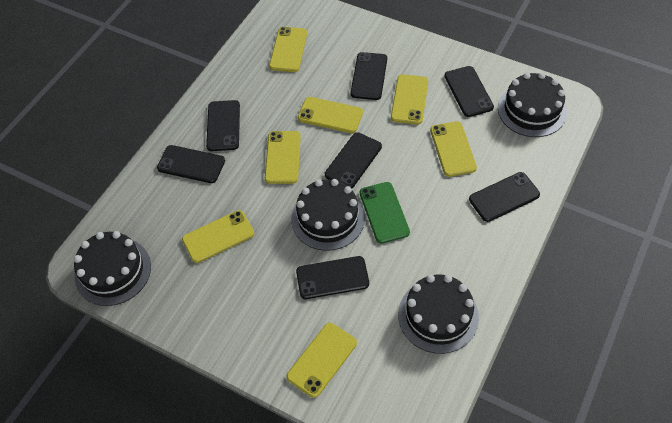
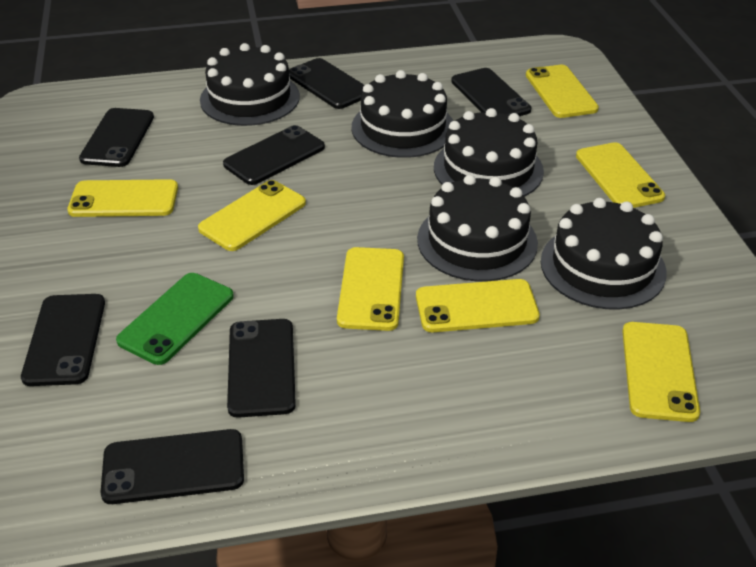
black cake: 4 -> 5

